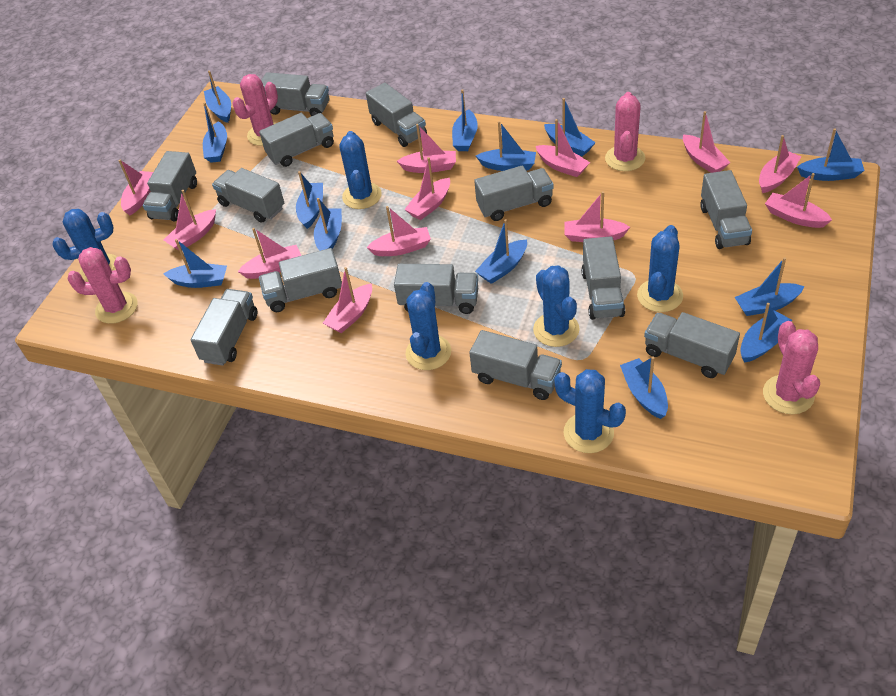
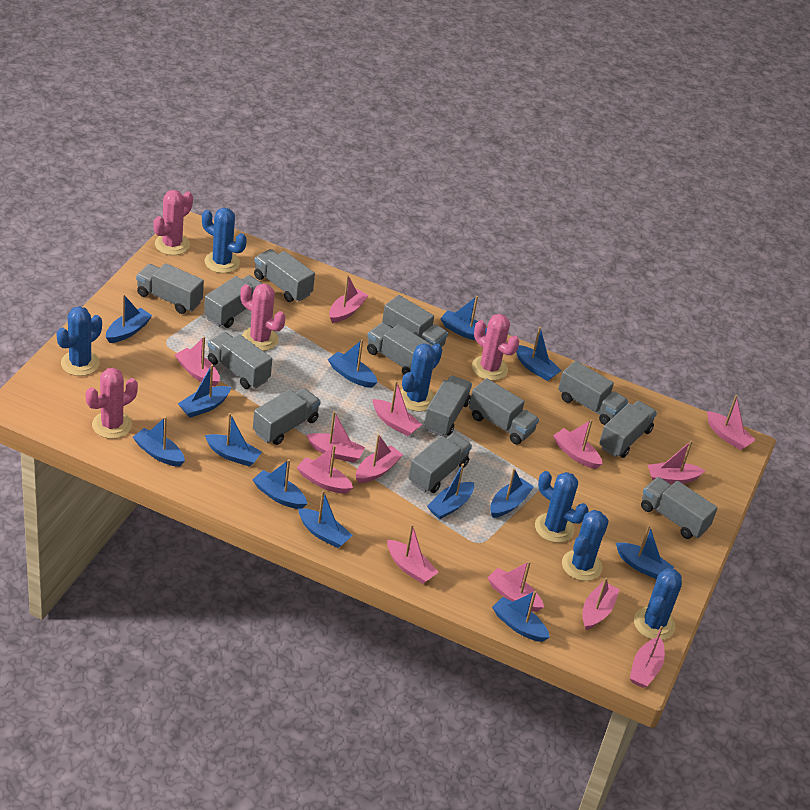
pink boat: 12 -> 13

